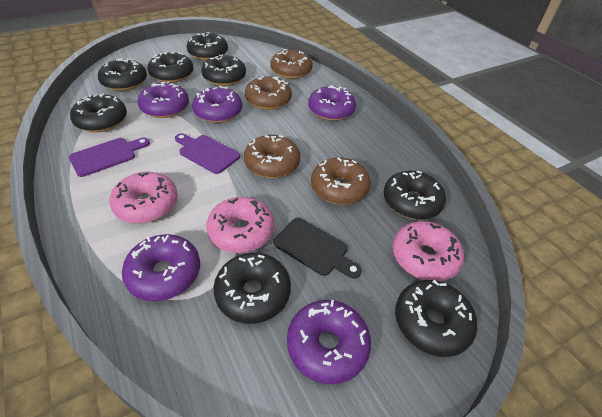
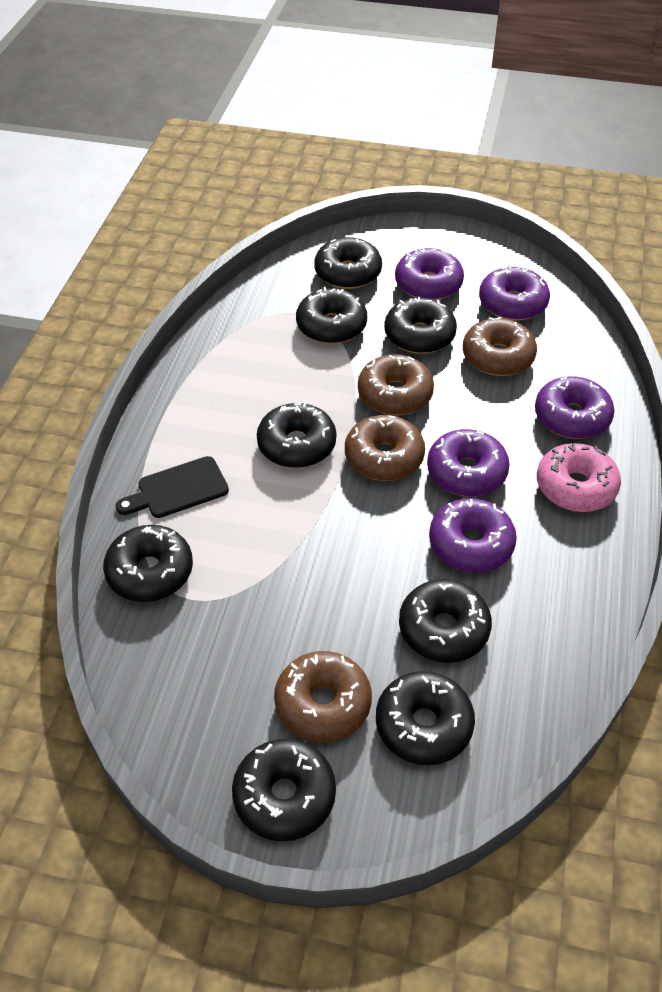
pink donut: 3 -> 1
purple cutting board: 2 -> 0

